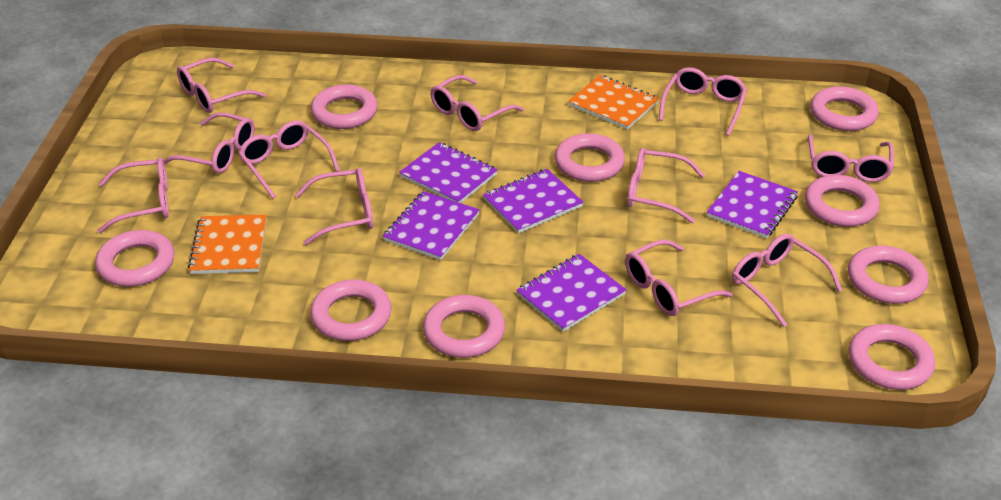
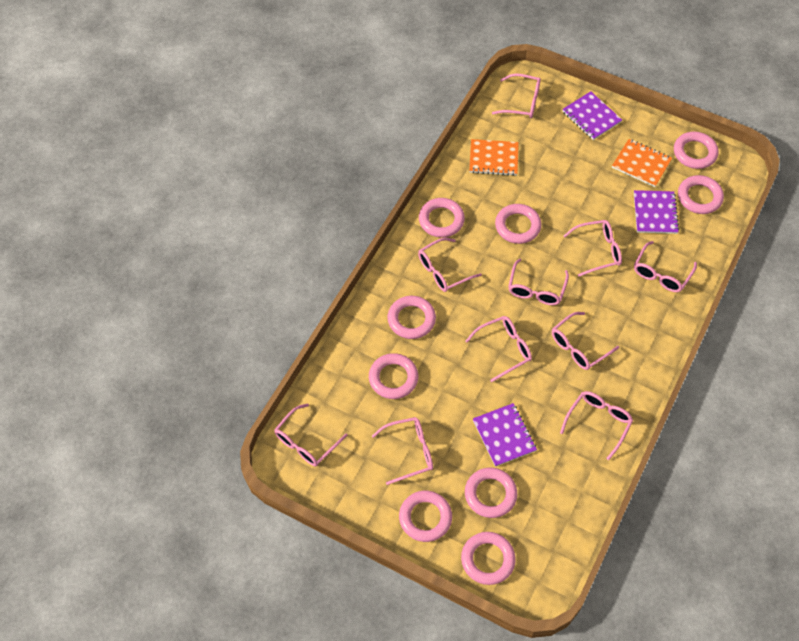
pink glasses: 11 -> 10
purple notebook: 5 -> 3

